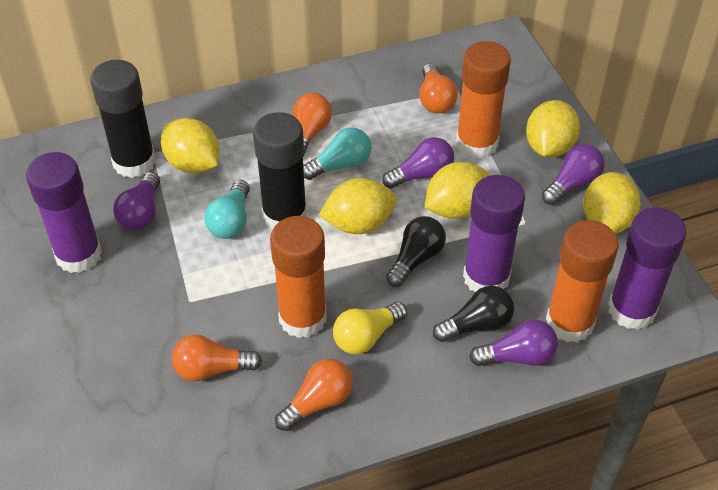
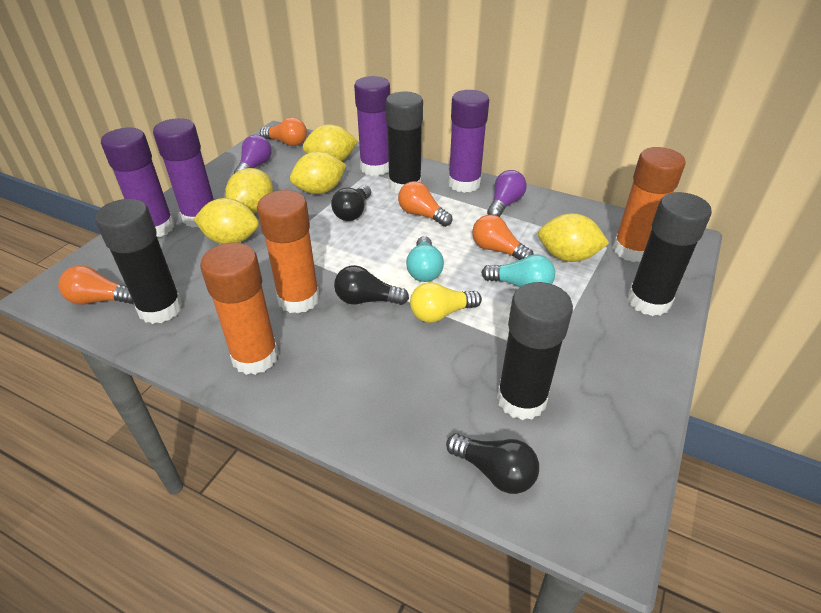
black glue stick: 2 -> 4
black light bulb: 2 -> 3
purple glue stick: 3 -> 4
purple light bulb: 4 -> 2

